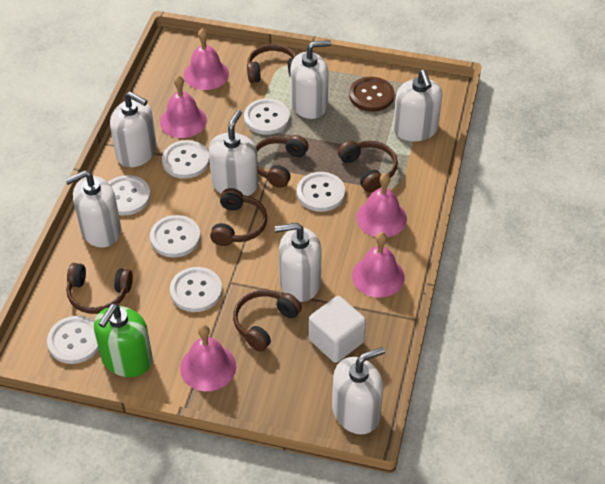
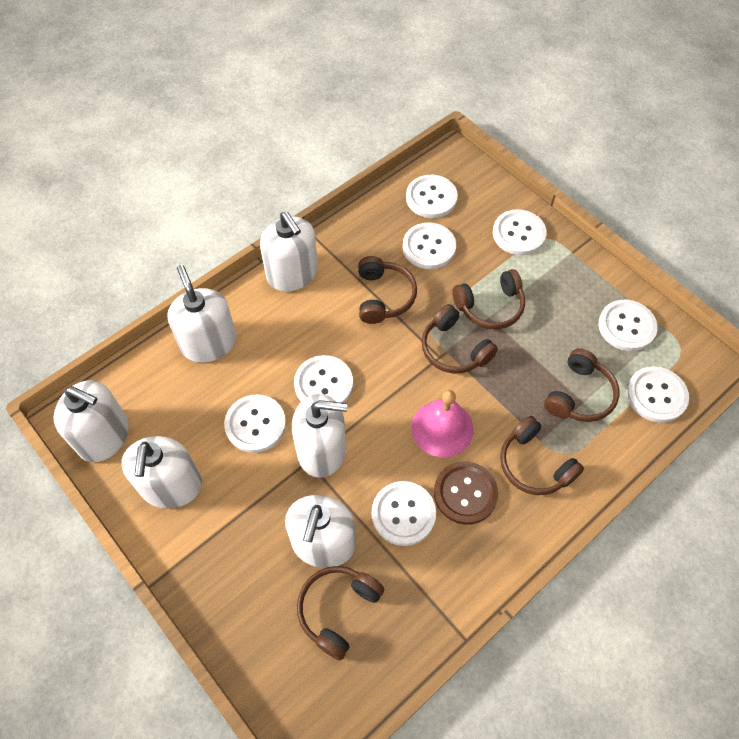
green soap dispenser: 1 -> 0
pink bell: 5 -> 1
white button: 7 -> 8
white cube: 1 -> 0
white soap dispenser: 7 -> 6

